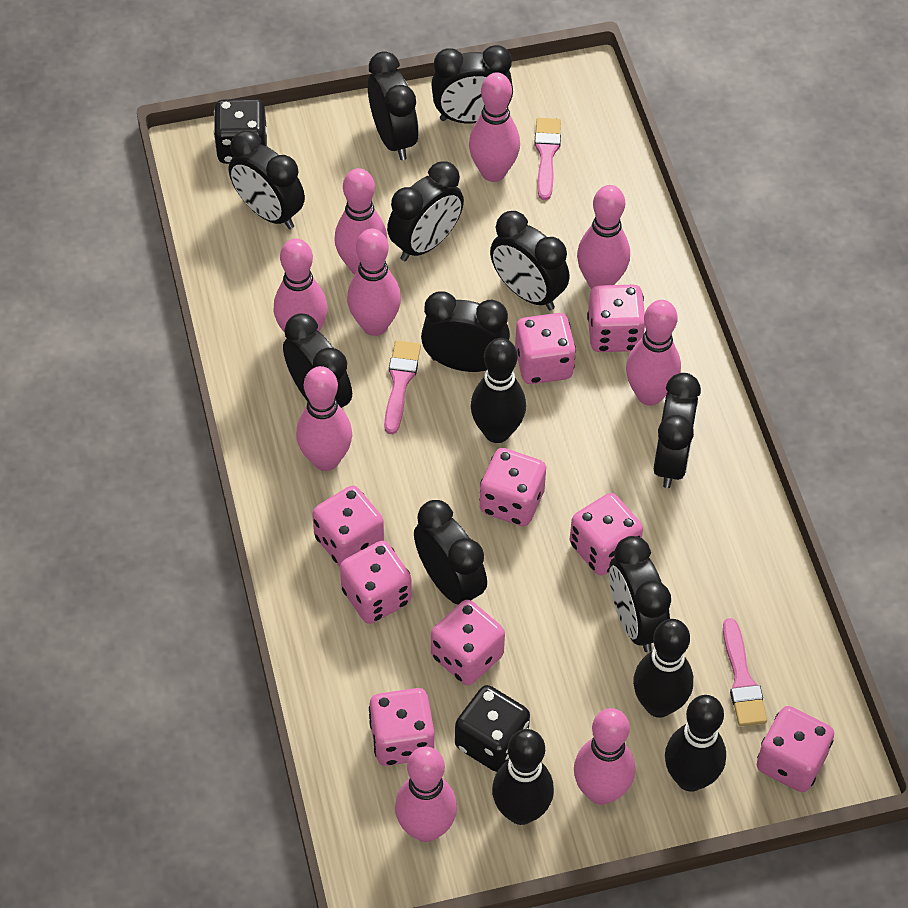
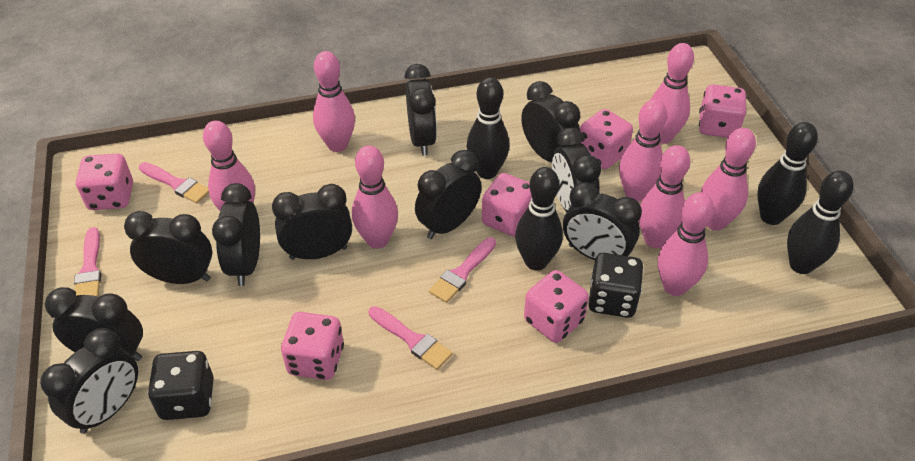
pink bowling pin: 9 -> 8
pink brush: 3 -> 4
pink dice: 9 -> 6

